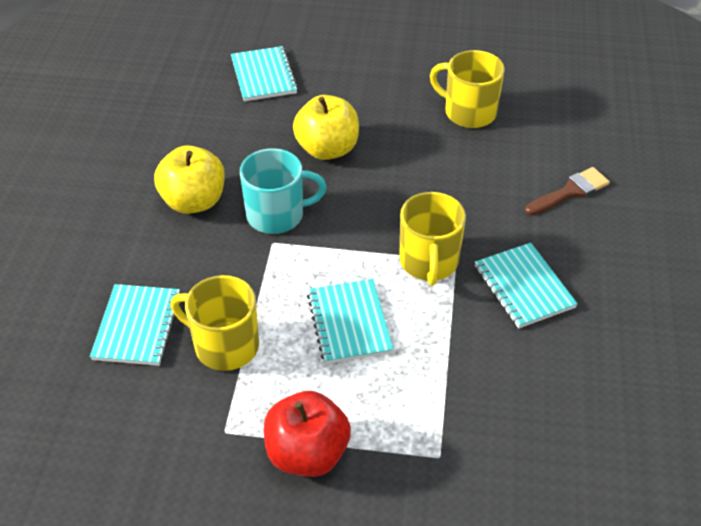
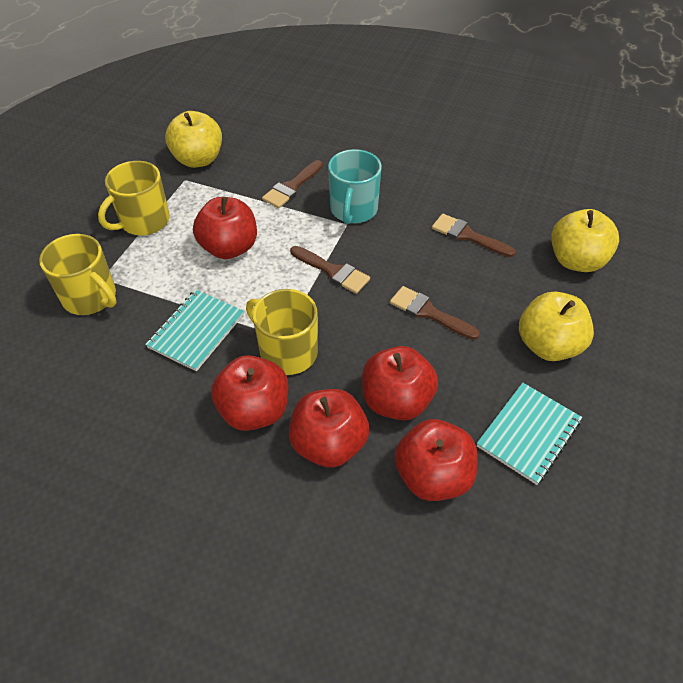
brown brush: 1 -> 4
red apple: 1 -> 5
turquoise notebook: 4 -> 2
yellow apple: 2 -> 3

